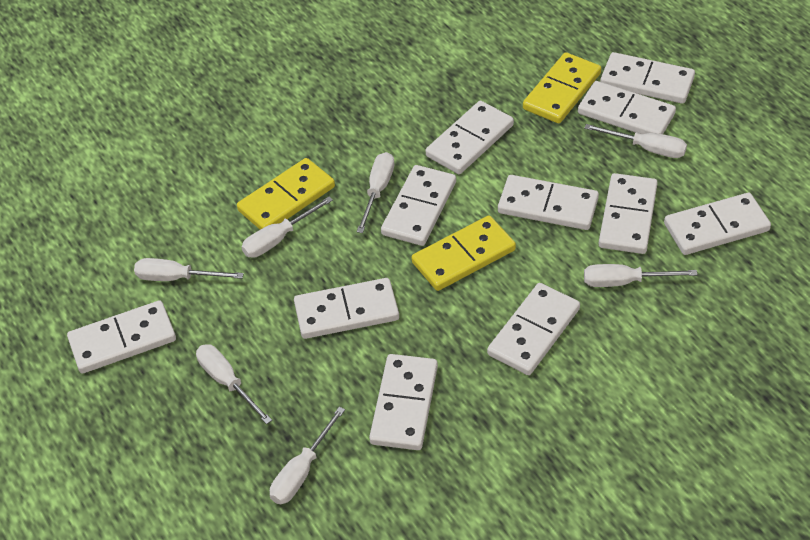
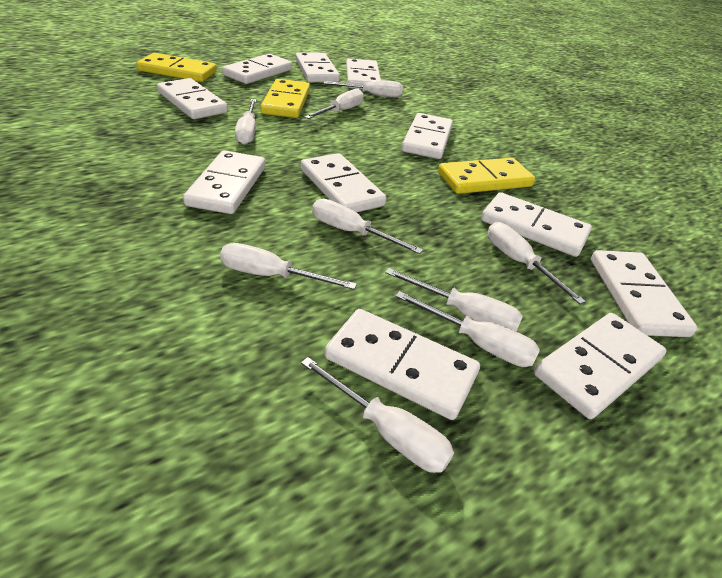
white screwdriver: 7 -> 9

